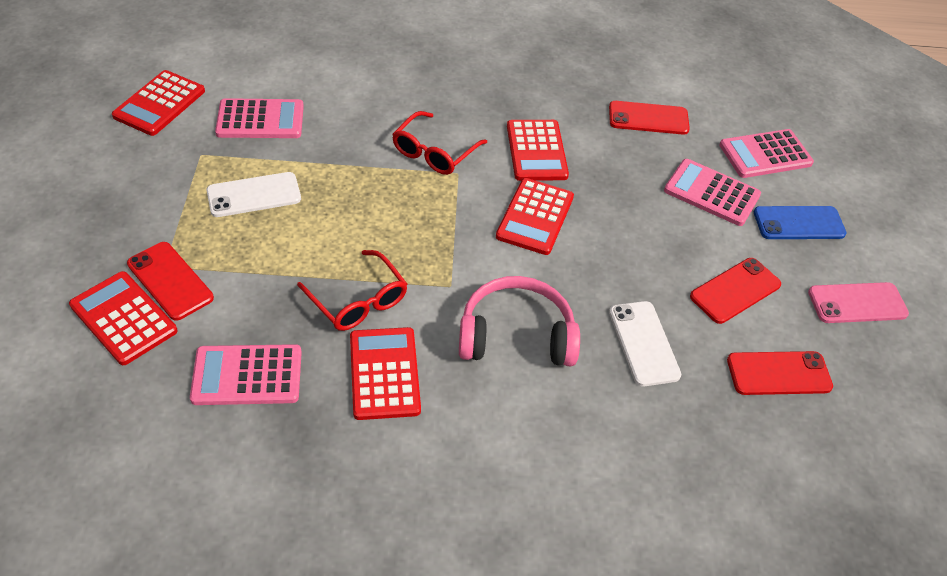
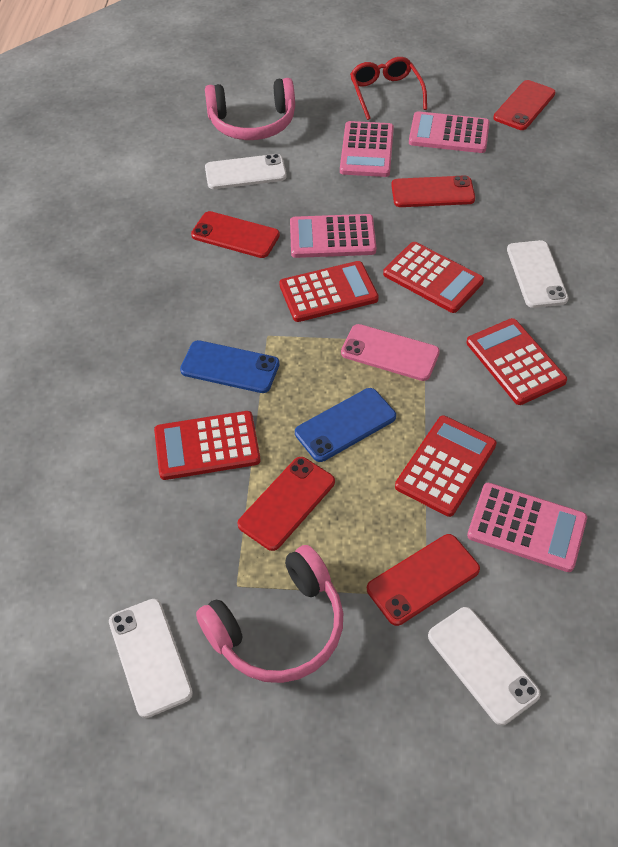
blue phone: 1 -> 2
pink headphones: 1 -> 2
red glasses: 2 -> 1
red phone: 4 -> 5
white phone: 2 -> 4

